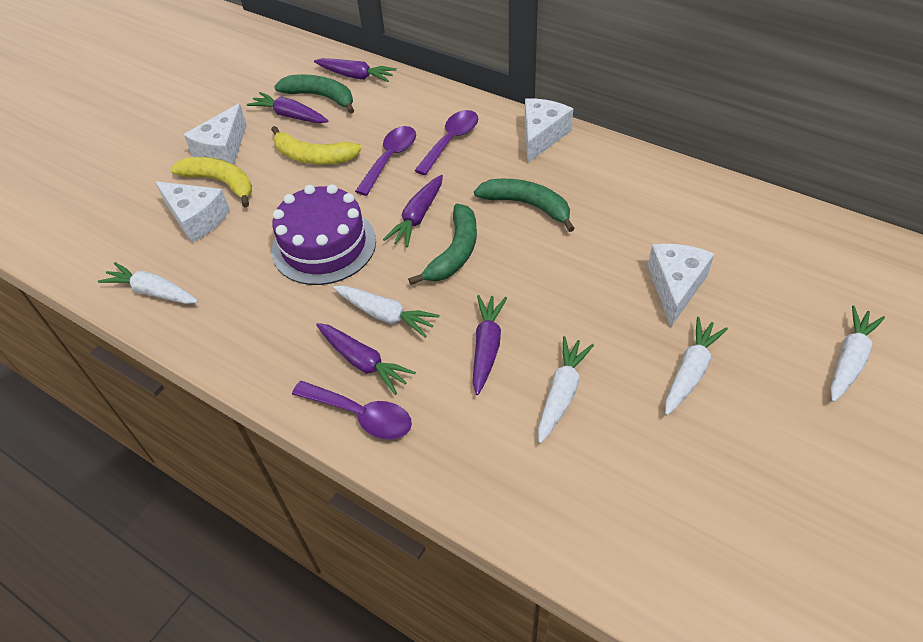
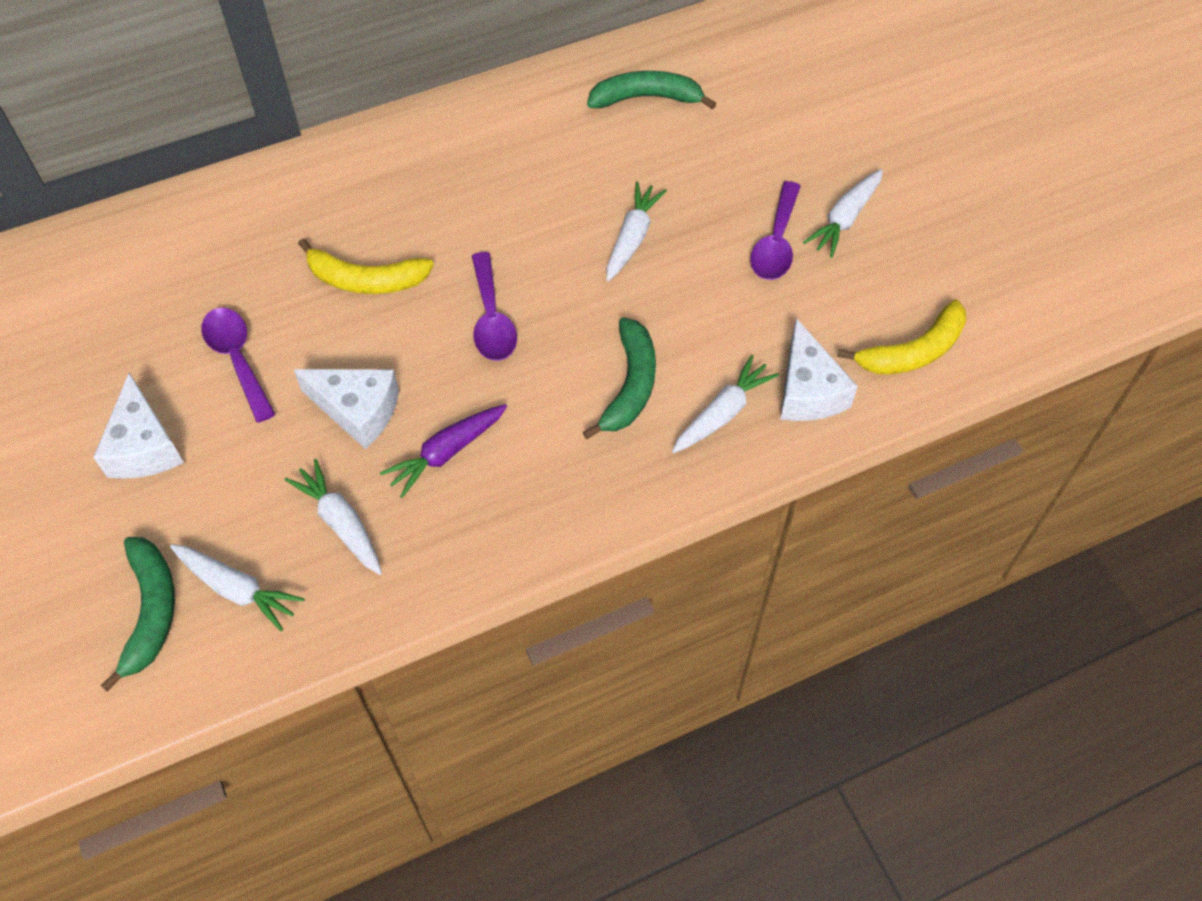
purple cake: 1 -> 0
purple carrot: 5 -> 1
white cheese: 4 -> 3

